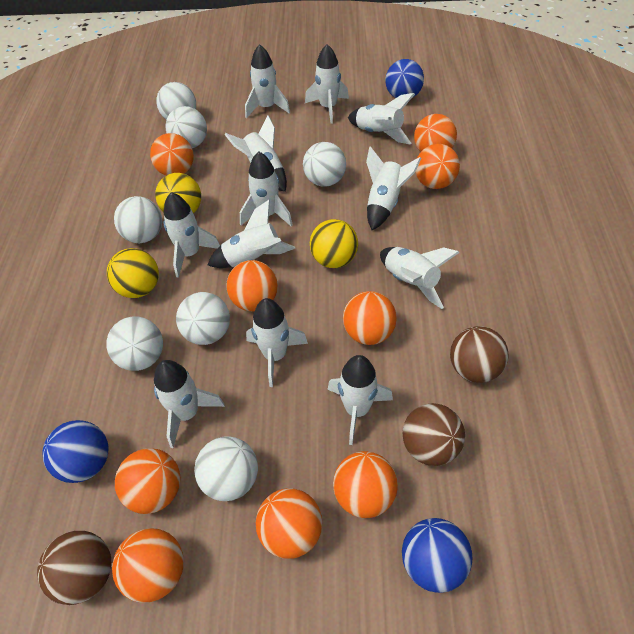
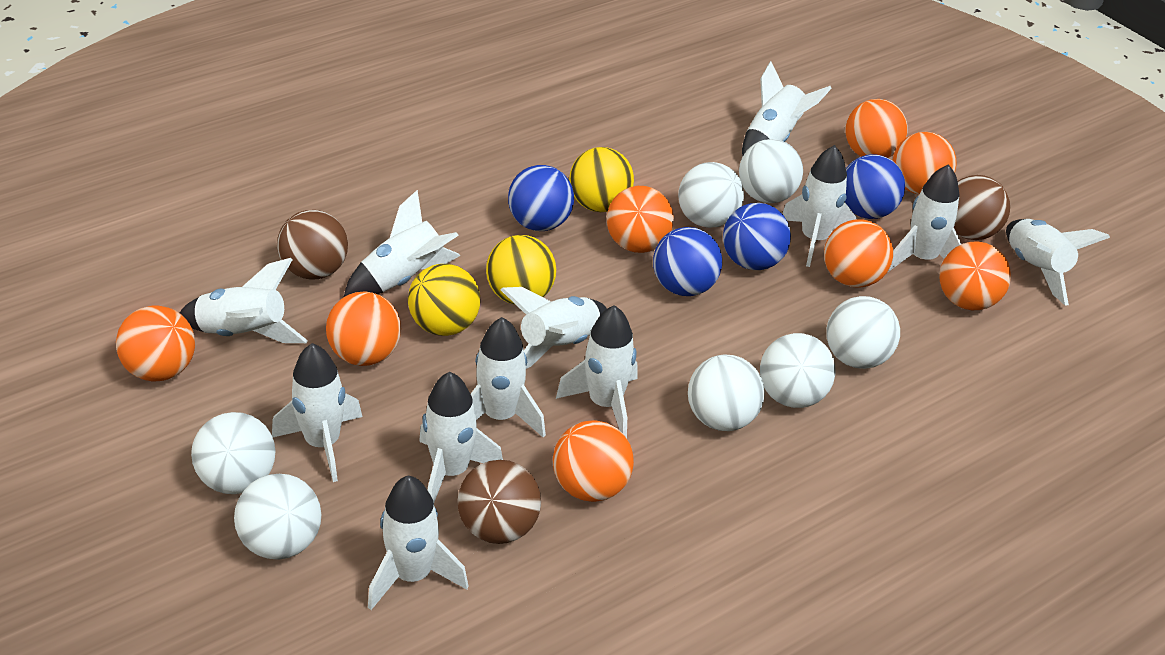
blue ball: 3 -> 4
orange ball: 9 -> 8

